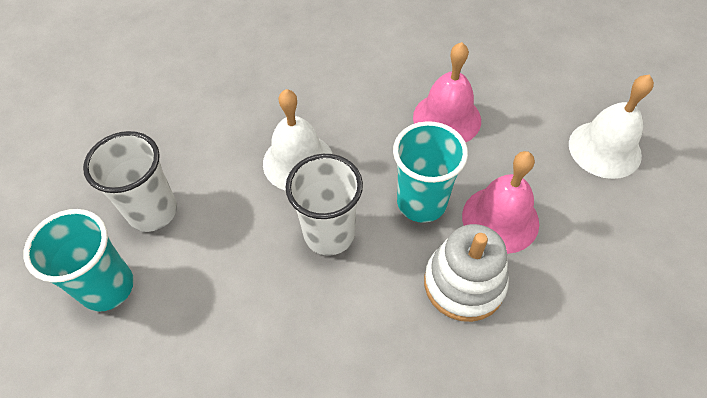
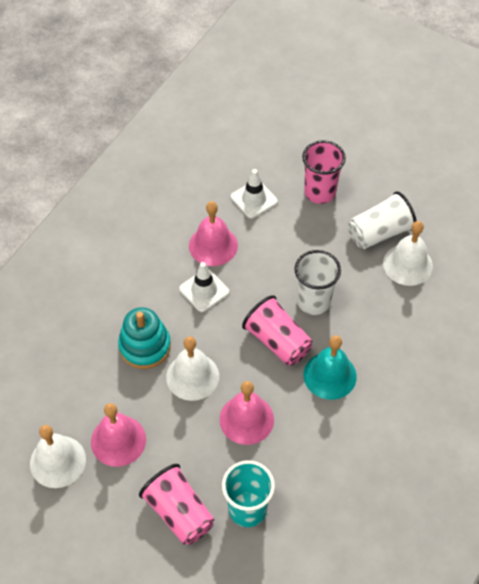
pink bell: 2 -> 3
pink cup: 0 -> 3
turquoise bell: 0 -> 1
turquoise cup: 2 -> 1
turquoise stacking toy: 0 -> 1
white bell: 2 -> 3
white stacking toy: 1 -> 0
white traffic cone: 0 -> 2

